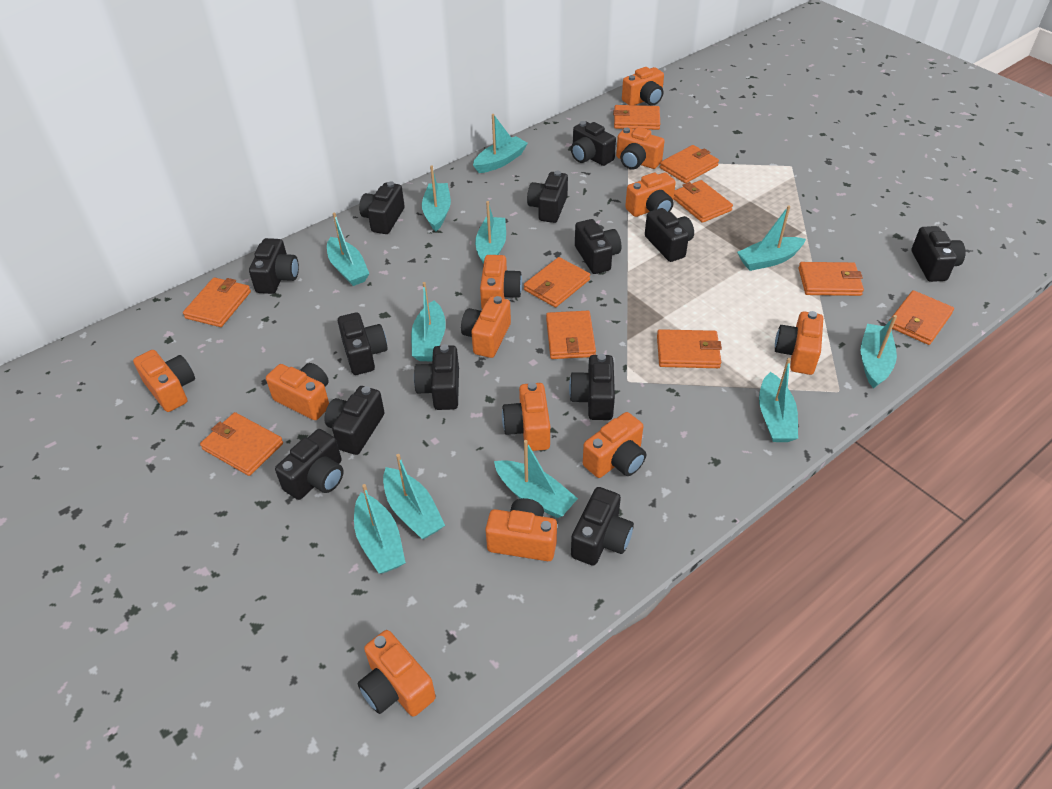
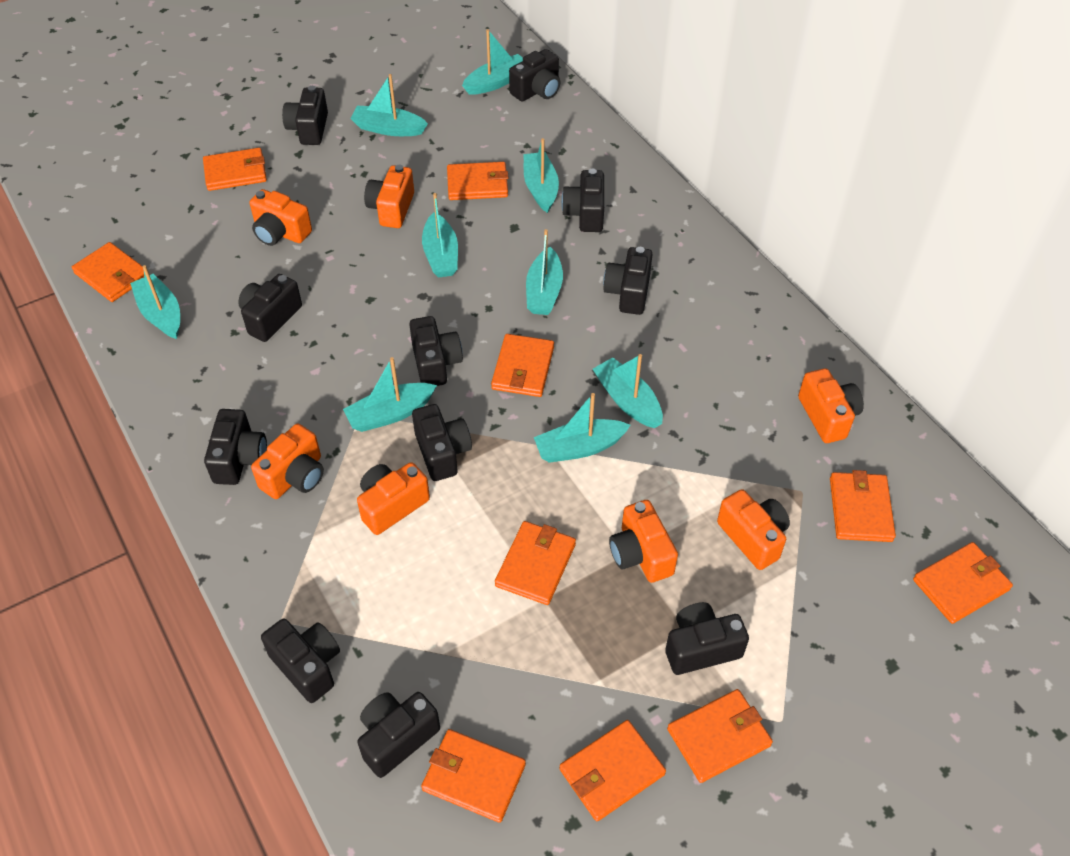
black camera: 13 -> 11
orange camera: 12 -> 7
turquoise boat: 11 -> 9

